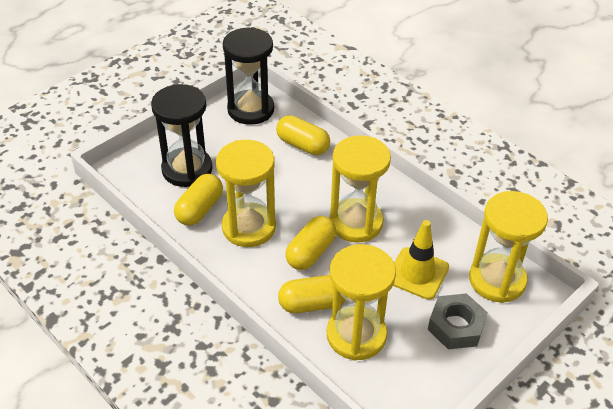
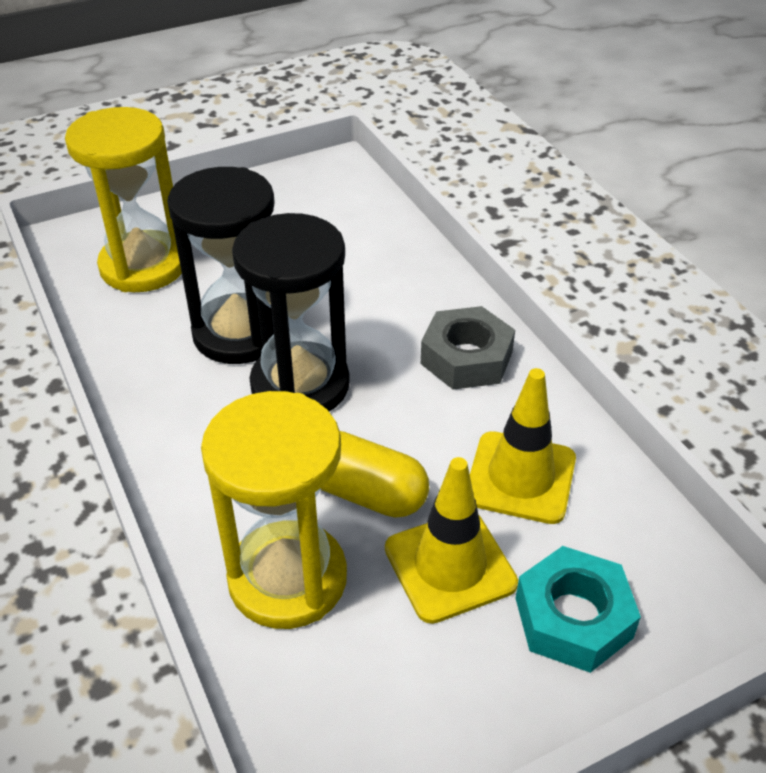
turquoise nut: 0 -> 1
yellow capsule: 4 -> 1
yellow hourglass: 4 -> 2
yellow traffic cone: 1 -> 2

